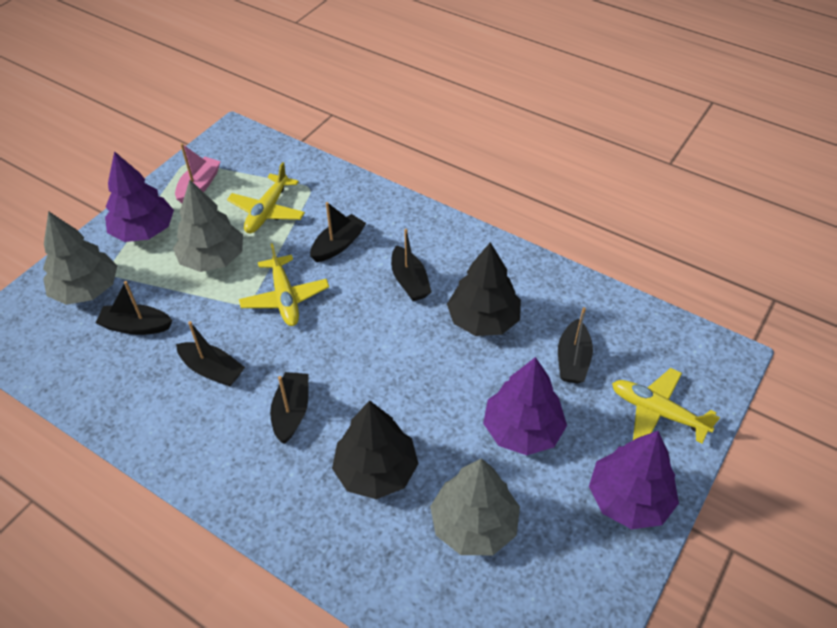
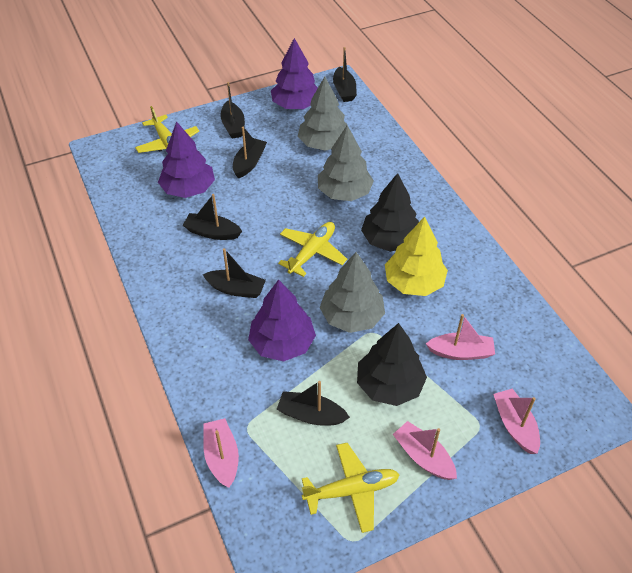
pink boat: 1 -> 4
yellow tree: 0 -> 1

